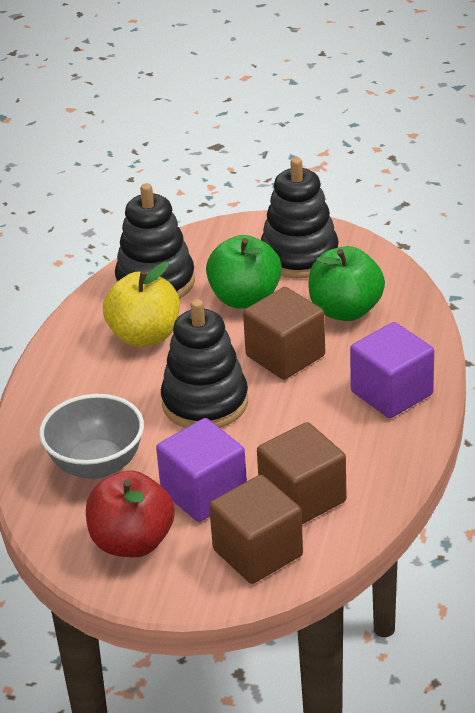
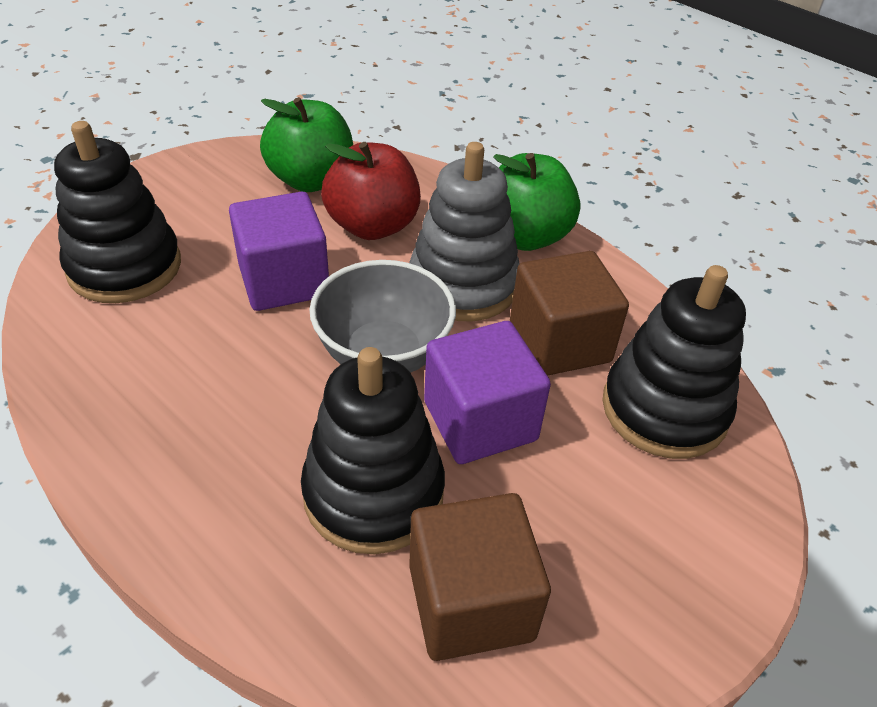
brown cube: 3 -> 2
grey stacking toy: 0 -> 1
yellow apple: 1 -> 0

